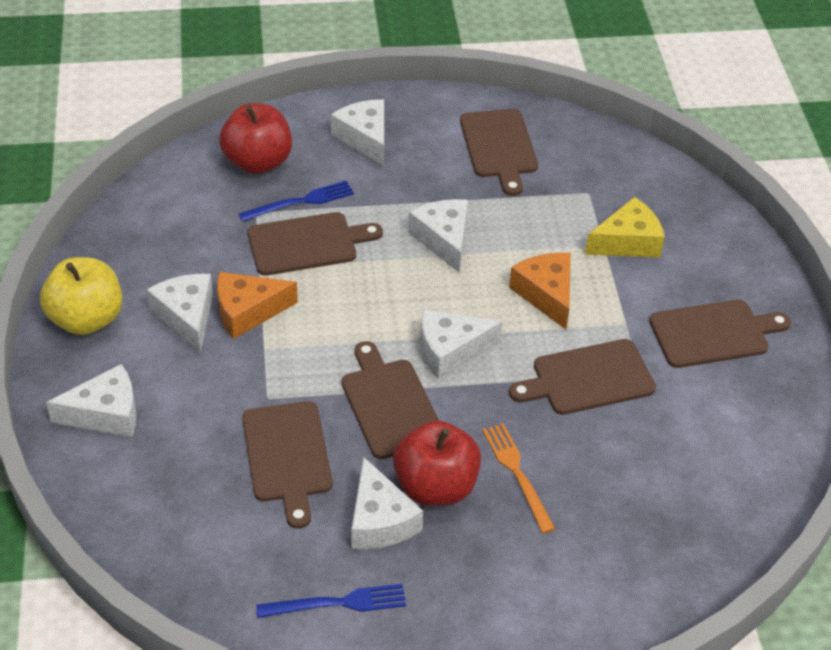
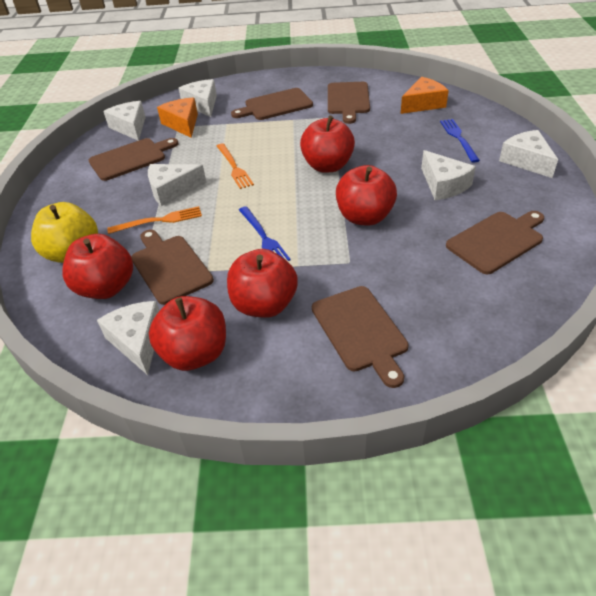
orange fork: 1 -> 2
red apple: 2 -> 5
yellow cheese: 1 -> 0

